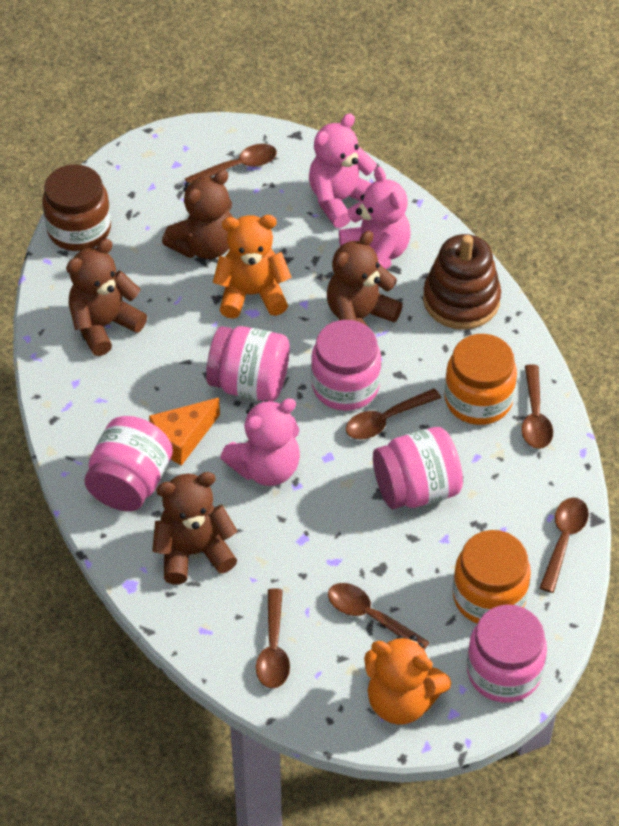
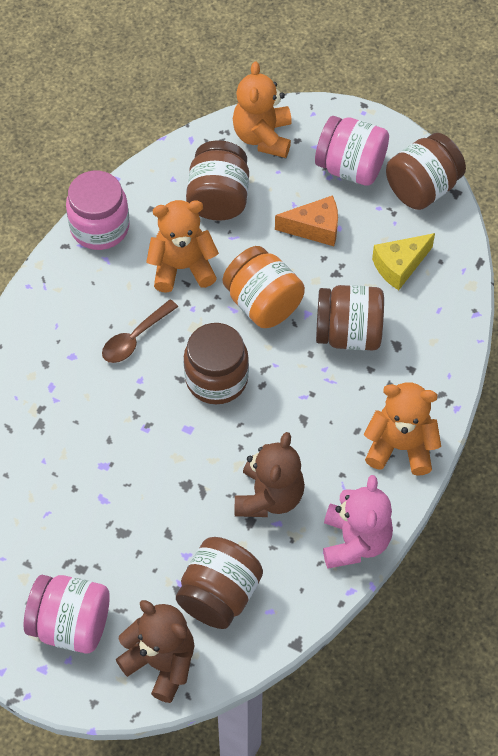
brown jar: 1 -> 5
brown spoon: 6 -> 1
brown stacking toy: 1 -> 0
brown teddy bear: 4 -> 2
orange jar: 2 -> 1
orange teddy bear: 2 -> 3
pink jar: 5 -> 3
pink teddy bear: 3 -> 1
yellow cheese: 0 -> 1

